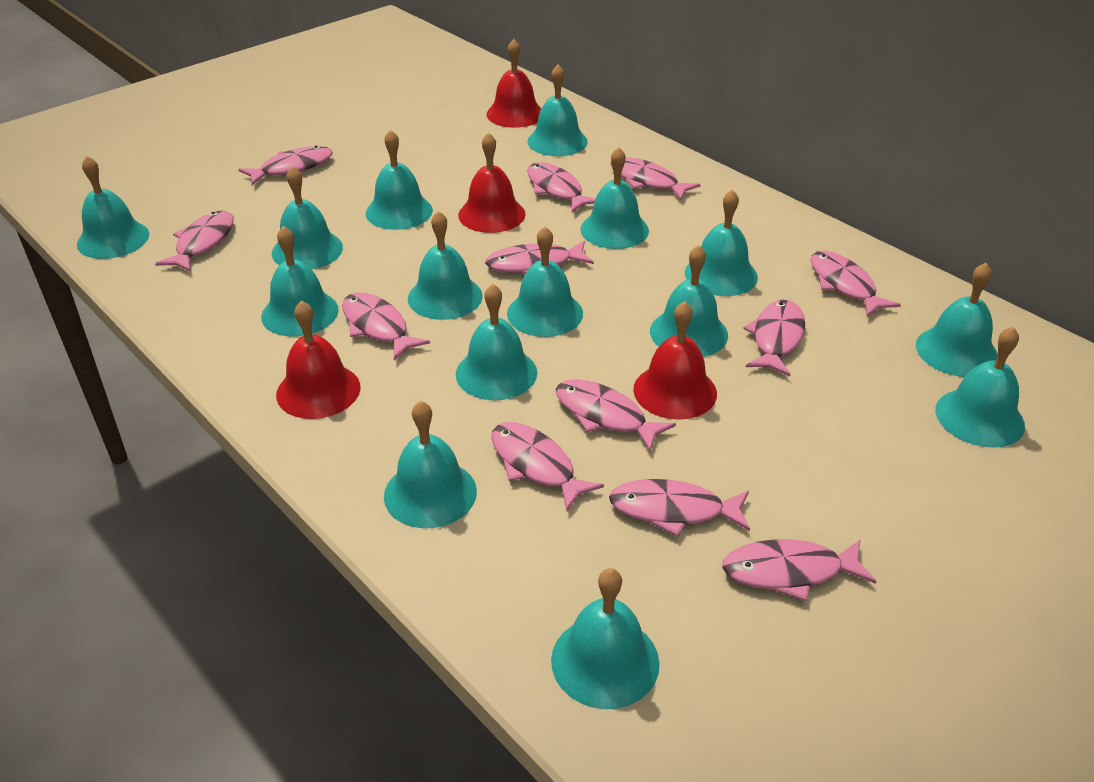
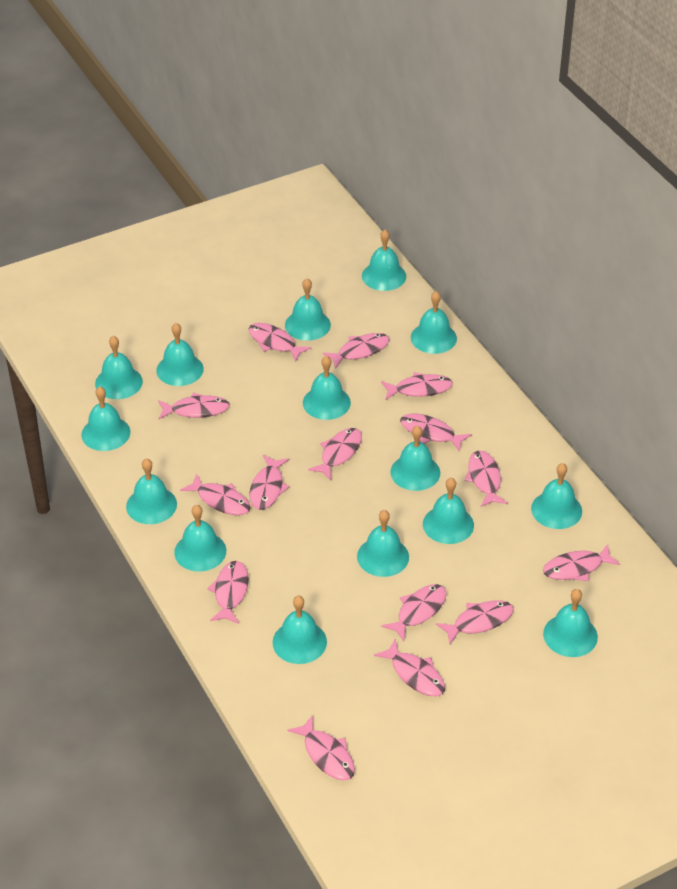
pink fish: 12 -> 15
red bell: 4 -> 0

